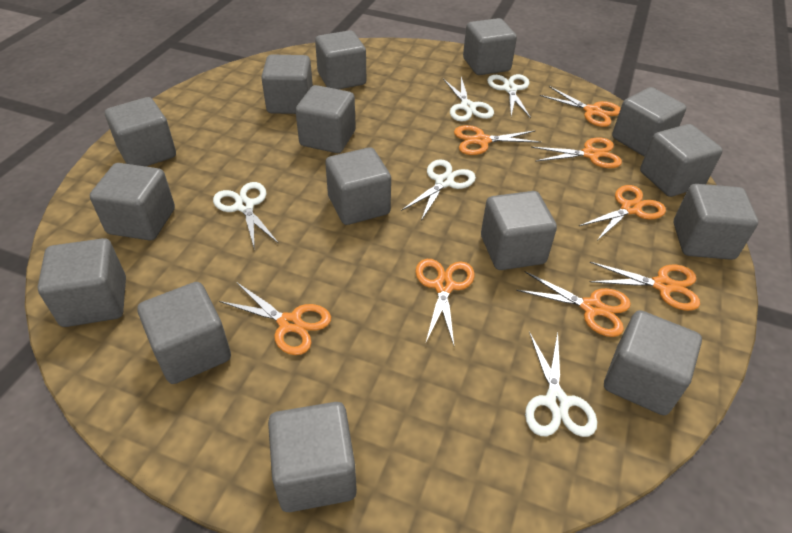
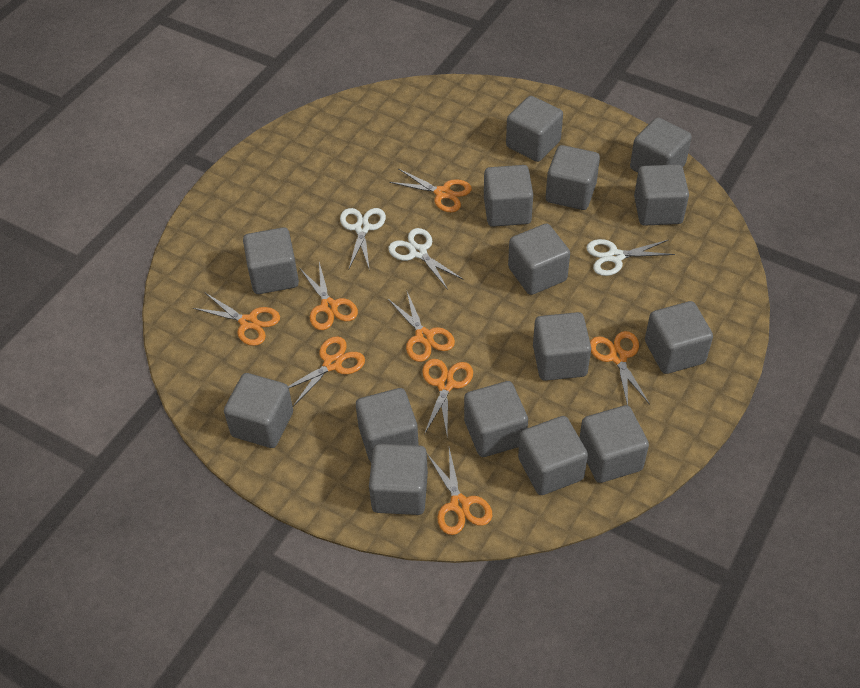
white scissors: 5 -> 3

